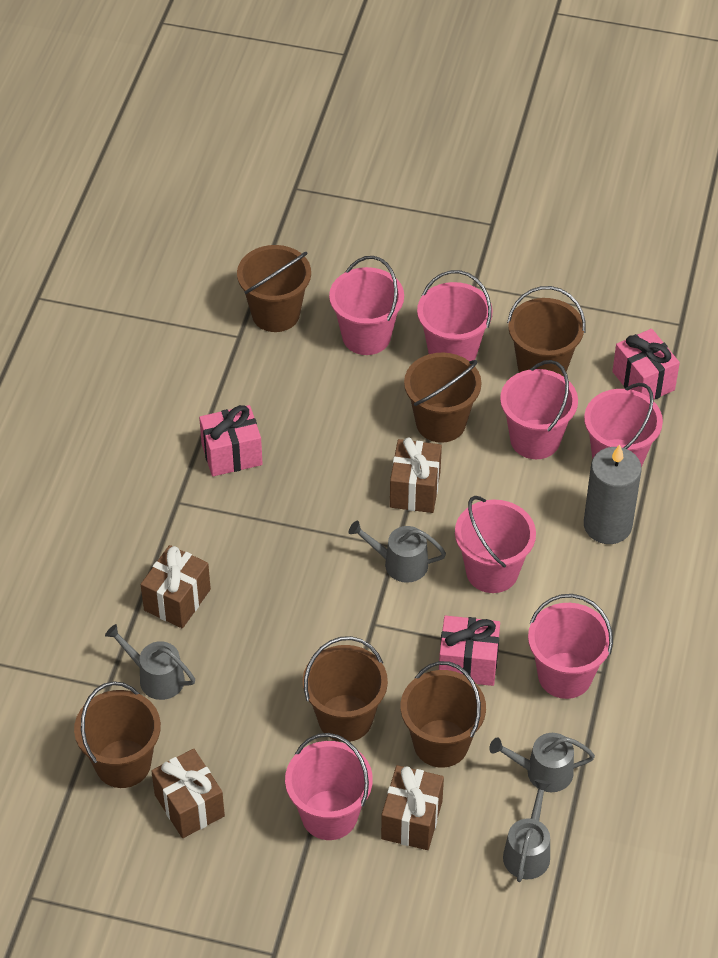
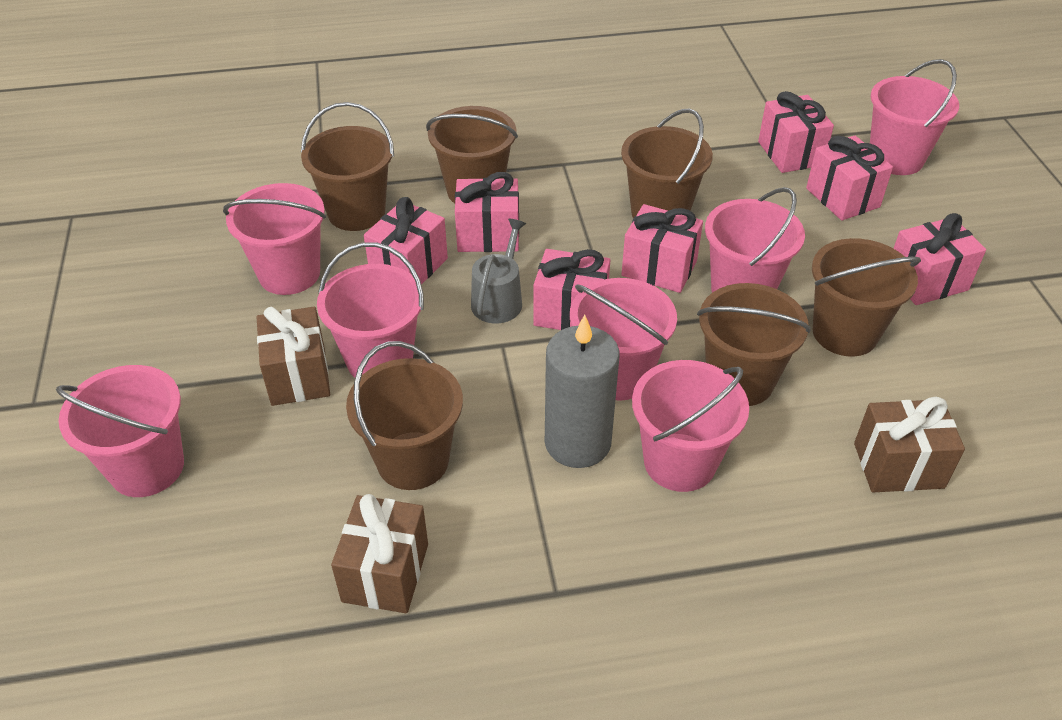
brown gift: 4 -> 3
grey watering can: 4 -> 1
pink gift: 3 -> 7

